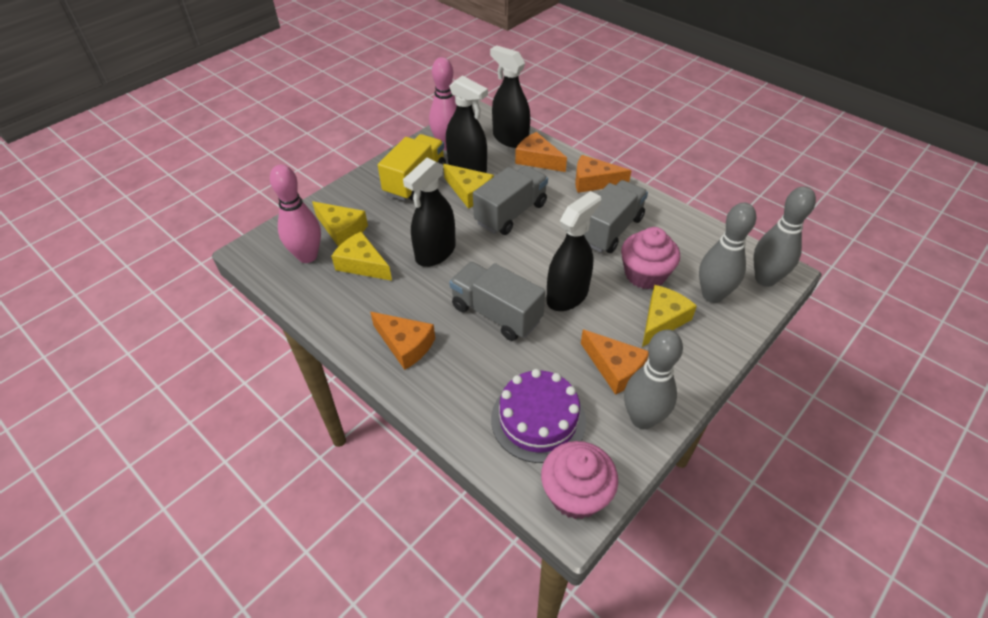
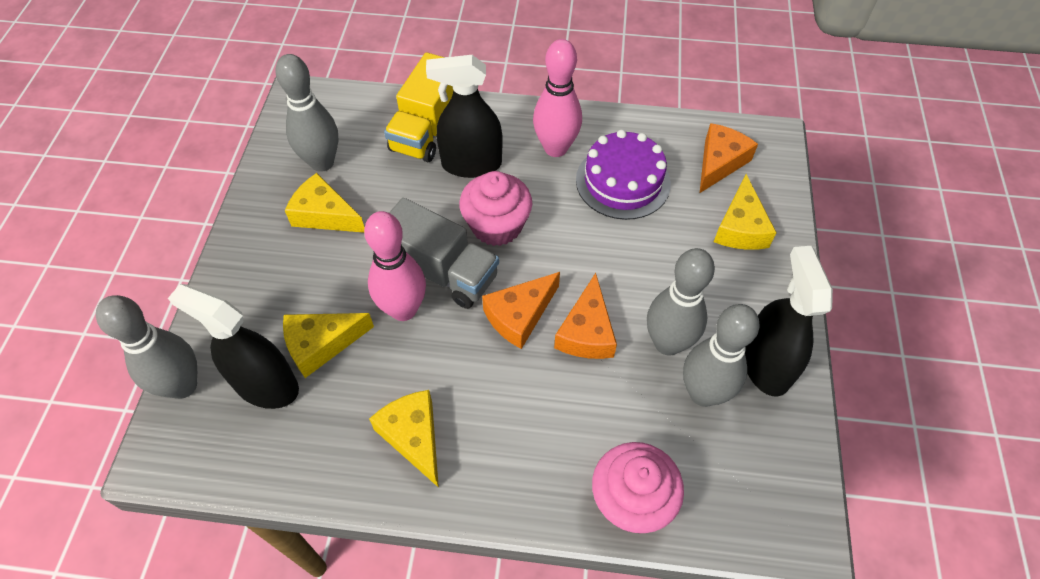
black spray bottle: 4 -> 3
grey bowling pin: 3 -> 4
grey truck: 3 -> 1
orange cheese: 4 -> 3

